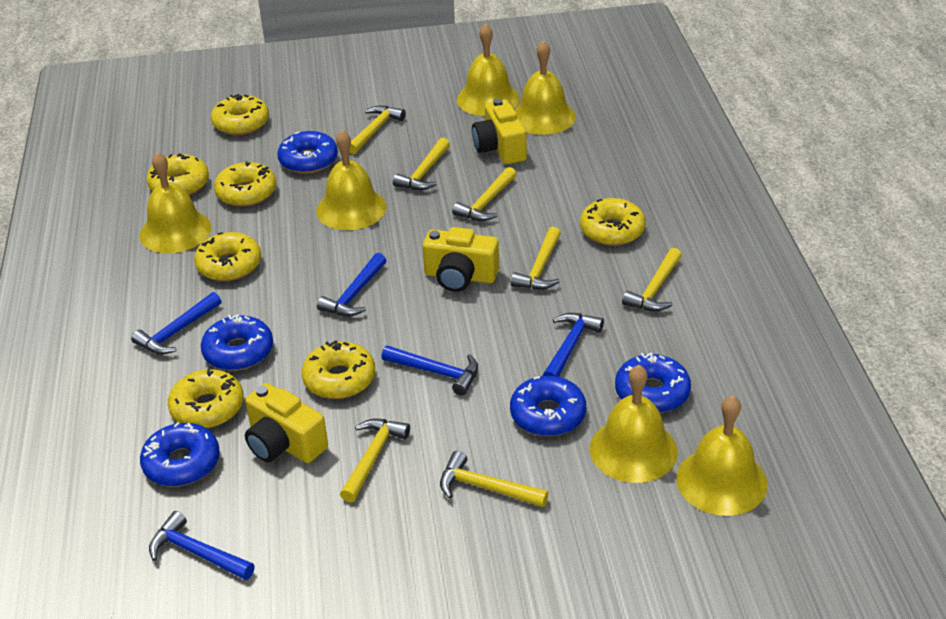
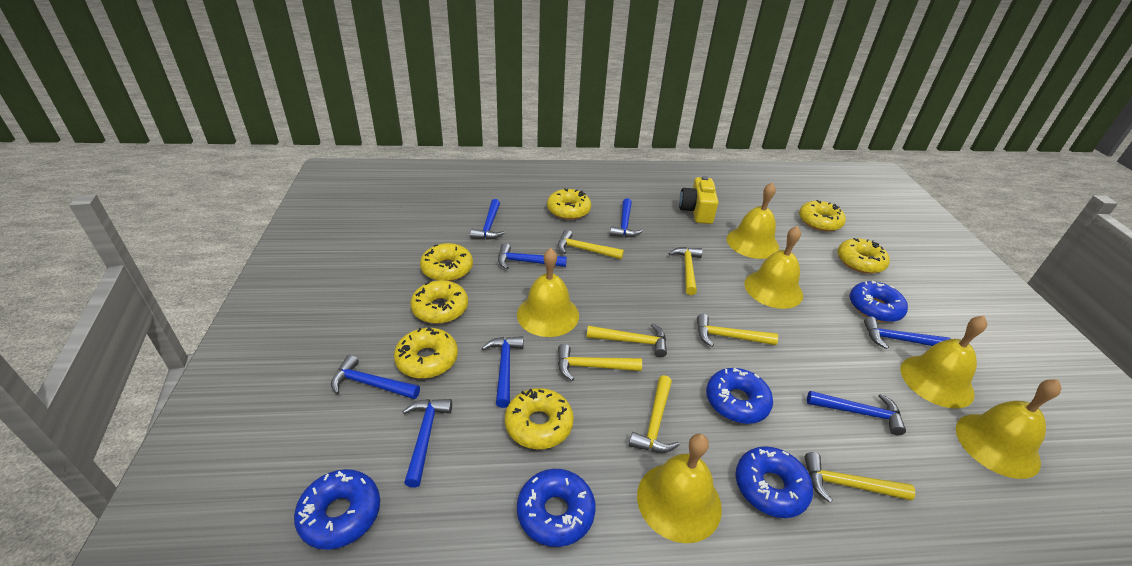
blue hammer: 5 -> 8
yellow camera: 3 -> 1

